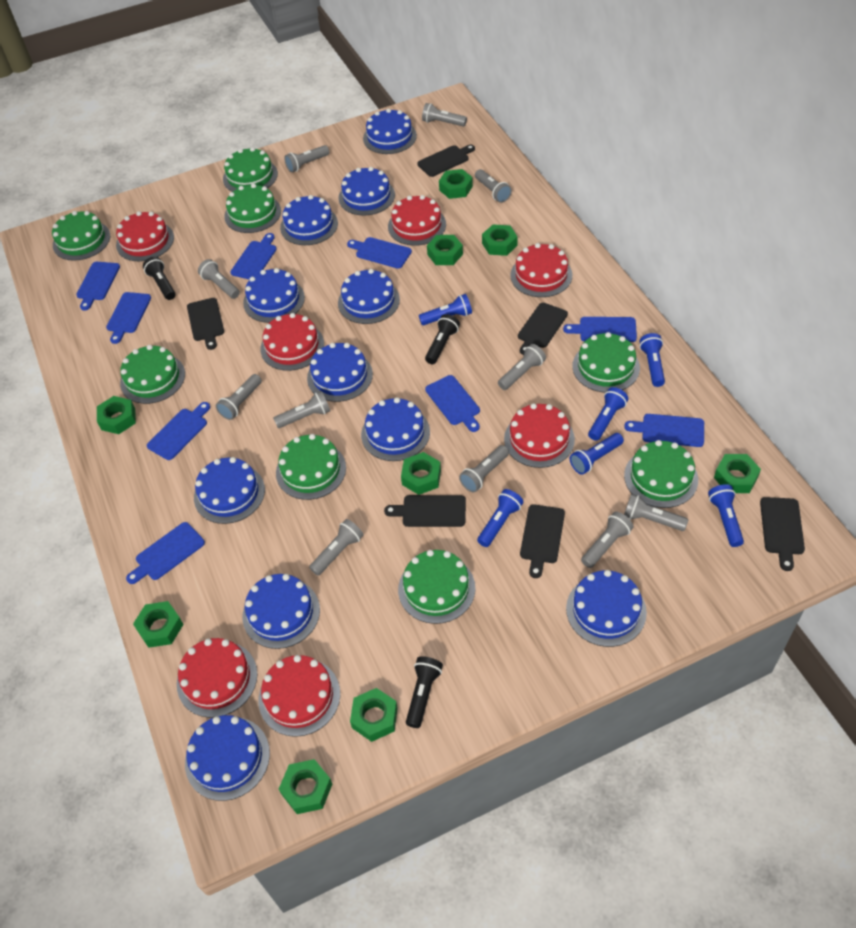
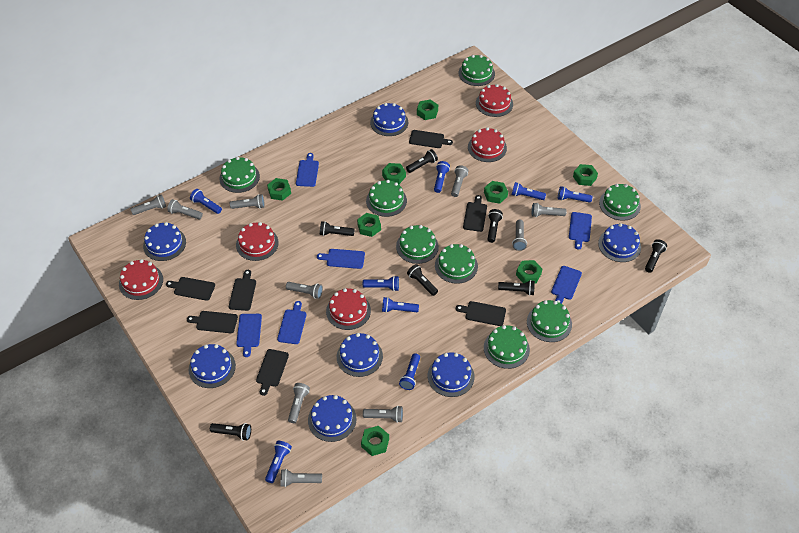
black cutting board: 6 -> 7
black flashlight: 3 -> 7
blue cake: 11 -> 7
blue cutting board: 9 -> 6
blue flashlight: 6 -> 8
green nut: 9 -> 8
grey flashlight: 11 -> 10
red cake: 7 -> 5

